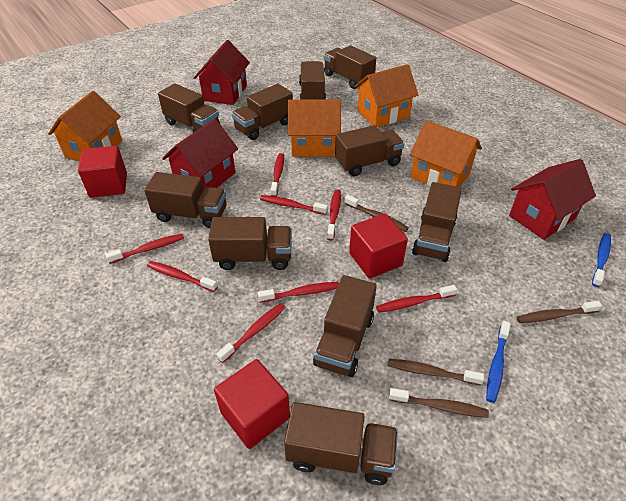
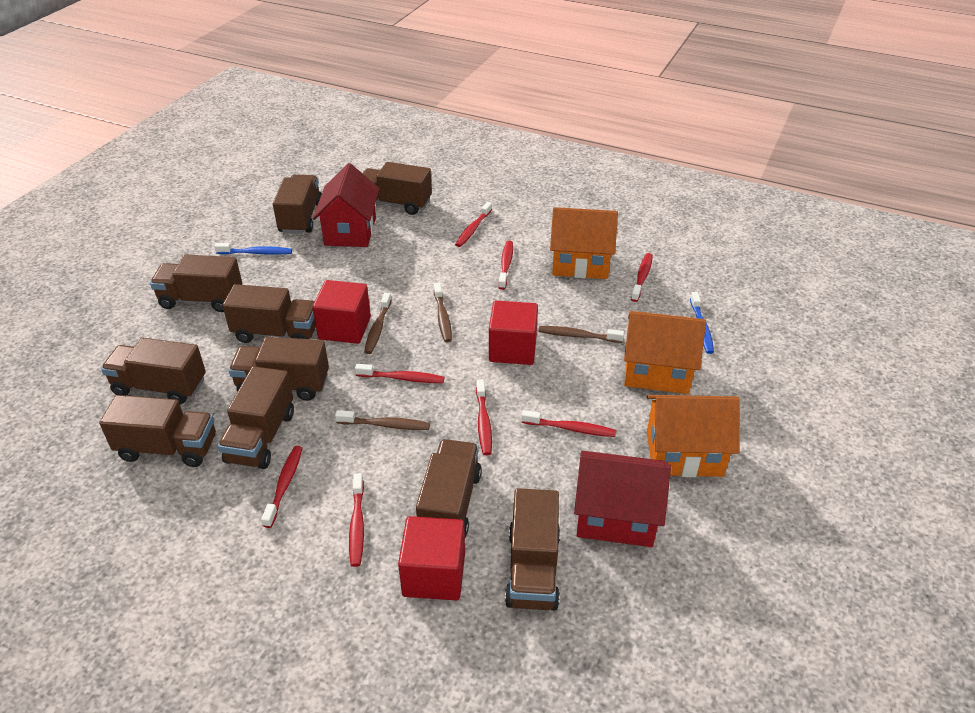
orange house: 4 -> 3
red house: 3 -> 2

